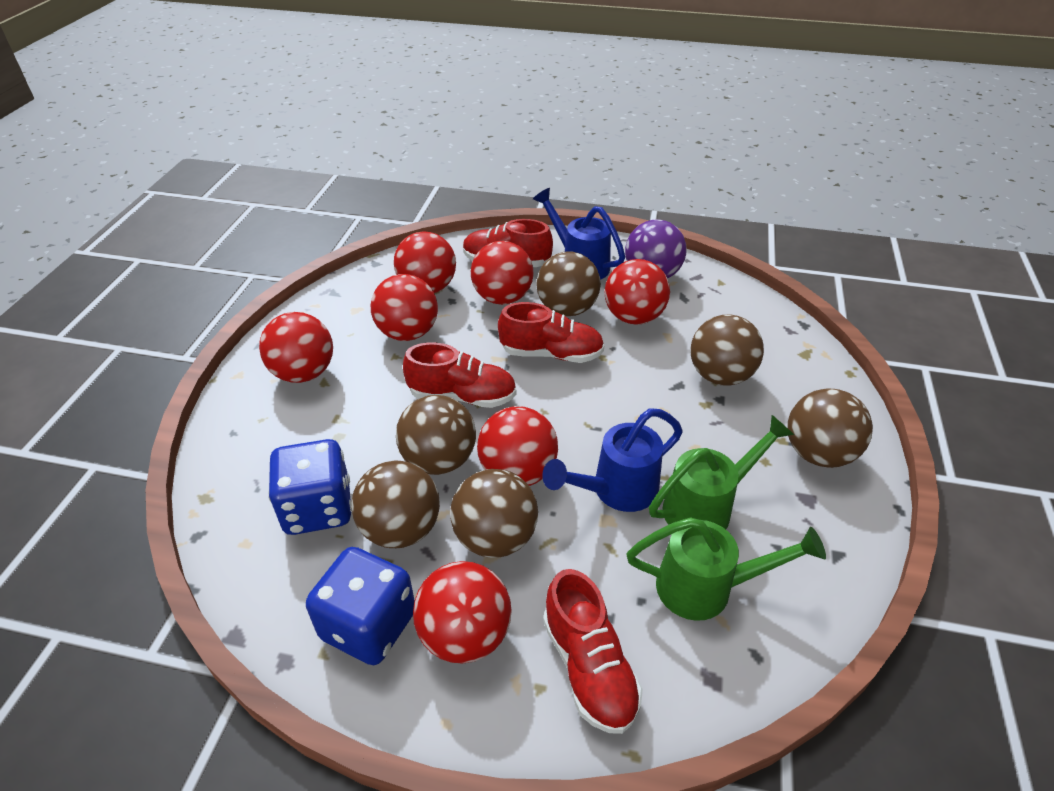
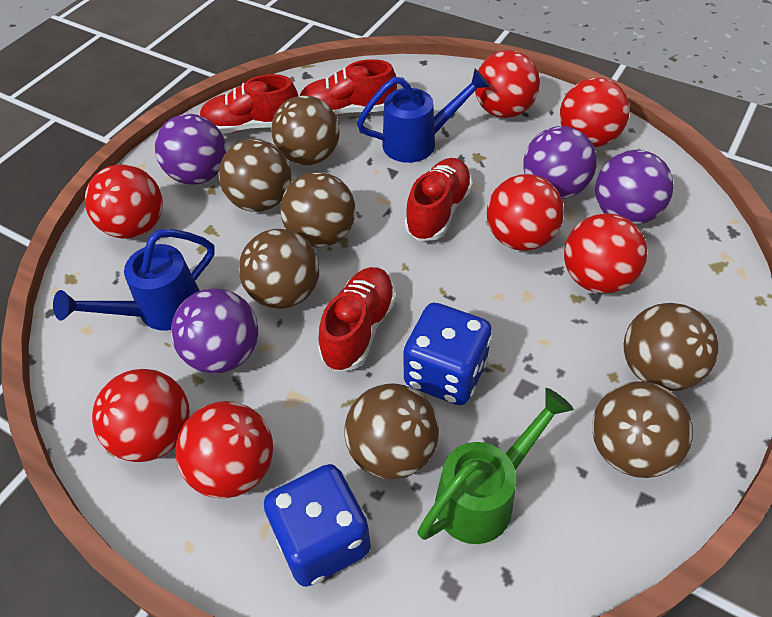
brown ball: 6 -> 7
green watering can: 2 -> 1
purple ball: 1 -> 4

